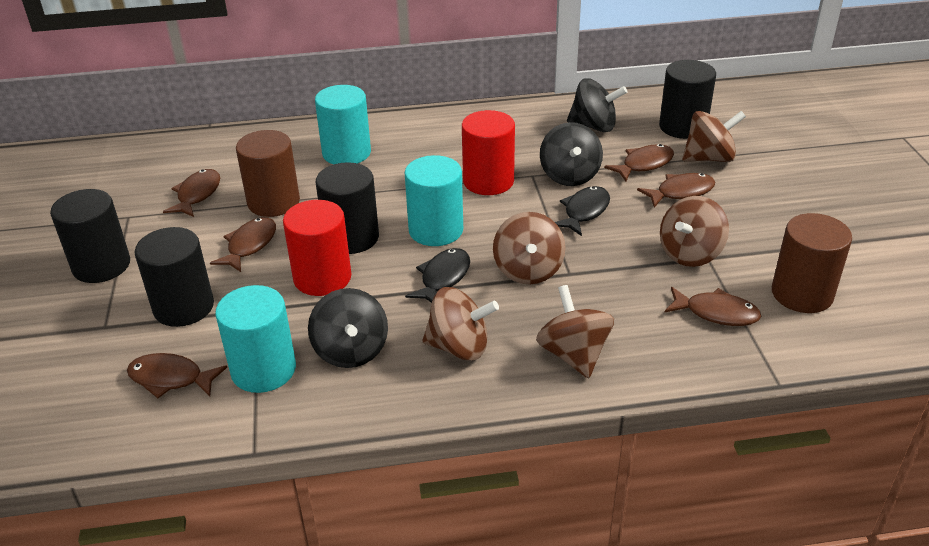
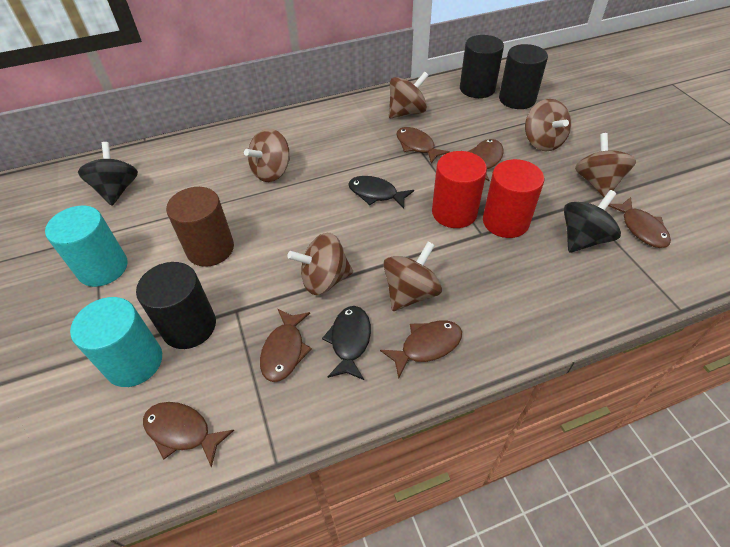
black cylinder: 4 -> 3
black spinning top: 3 -> 2
brown cylinder: 2 -> 1
brown spinning top: 5 -> 6
turquoise cylinder: 3 -> 2

